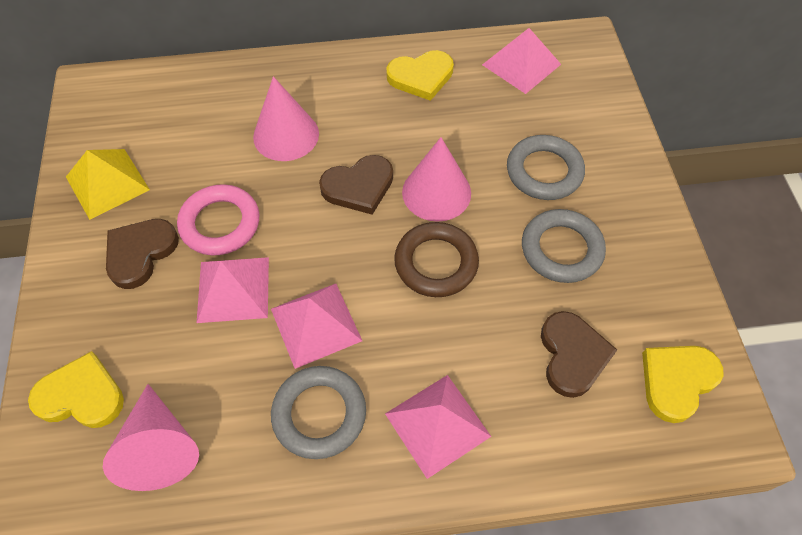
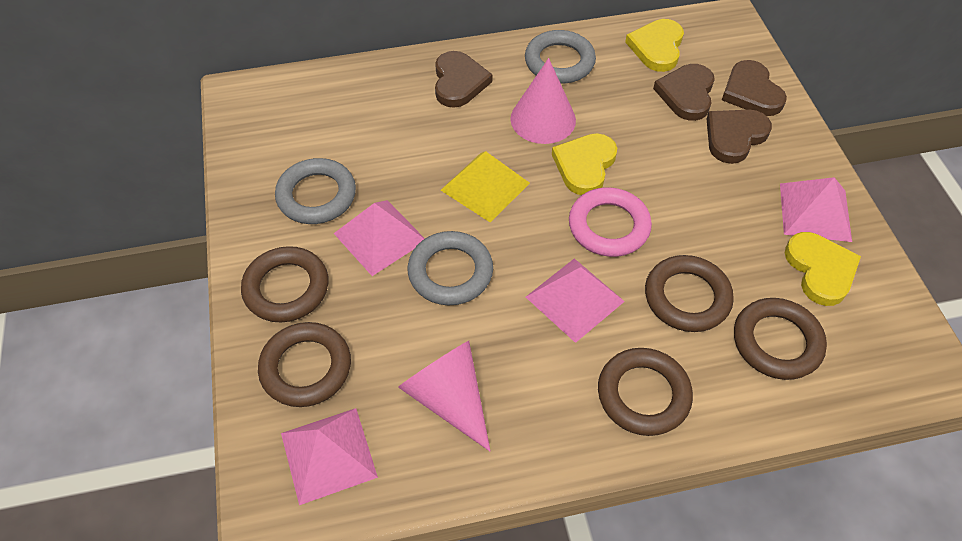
brown heart: 3 -> 4
brown ring: 1 -> 5
pink cone: 3 -> 2

